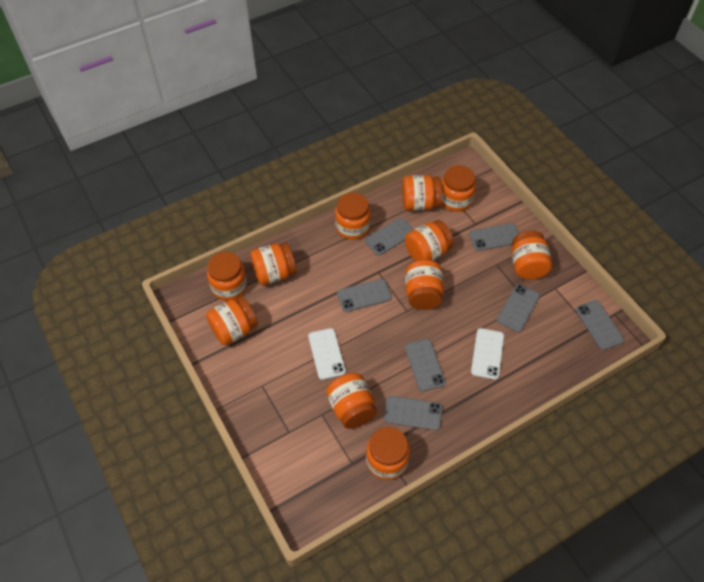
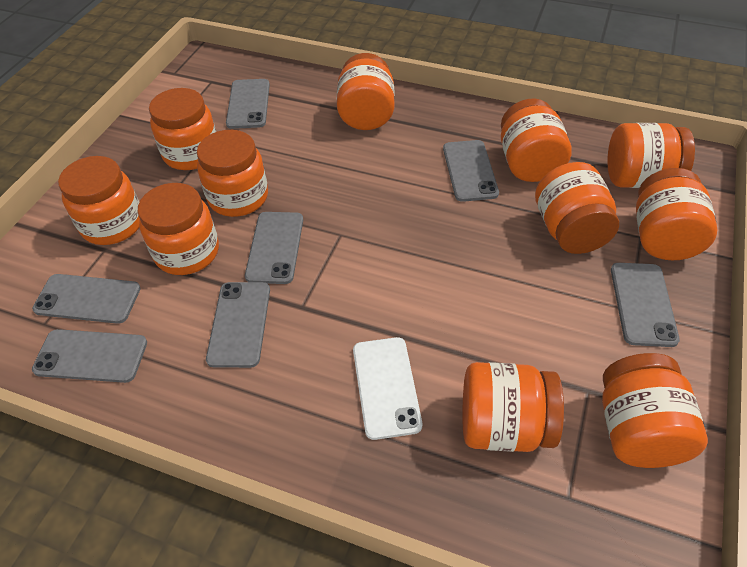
white phone: 2 -> 1

